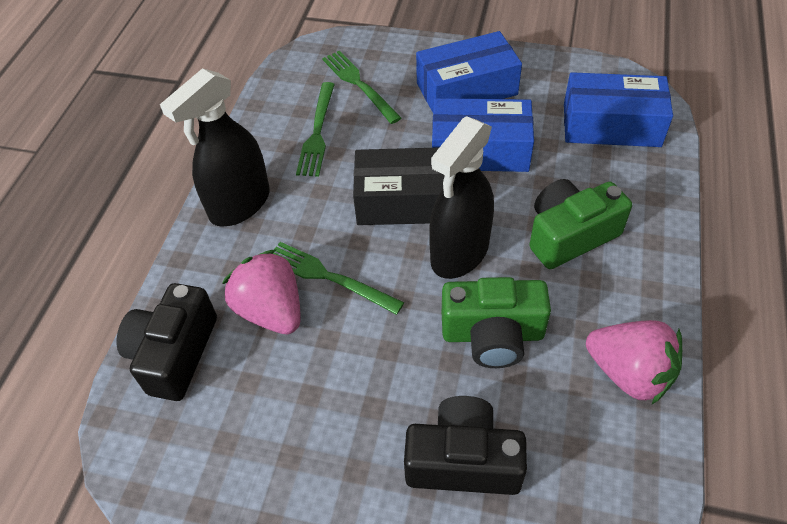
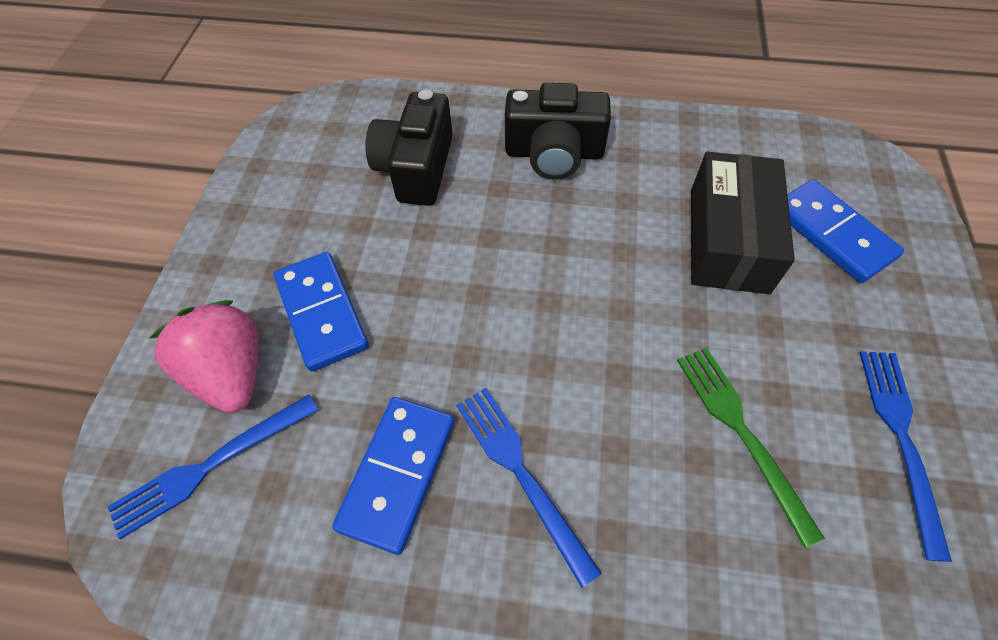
black spray bottle: 2 -> 0
blue box: 3 -> 0
blue domino: 0 -> 3
blue fork: 0 -> 3
green camera: 2 -> 0
green fork: 3 -> 1
pink strawberry: 2 -> 1

